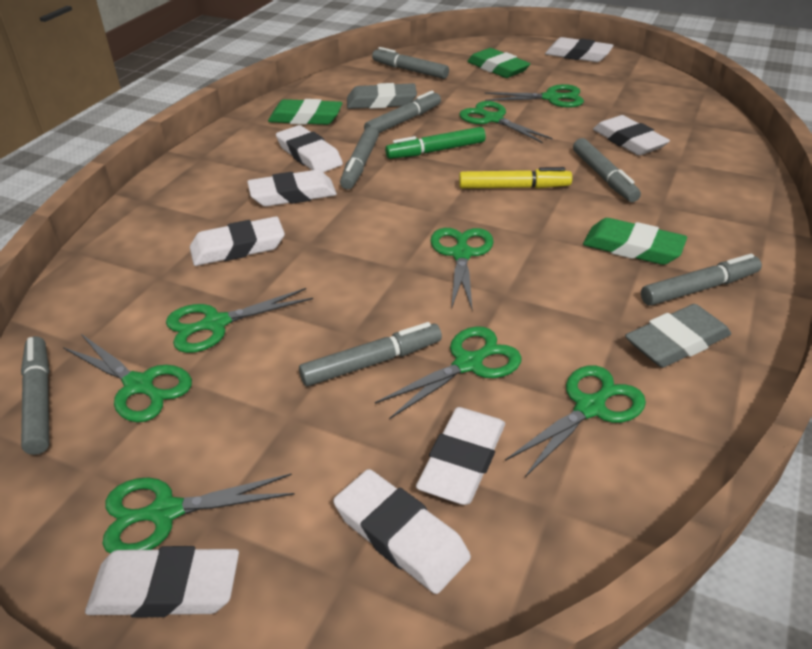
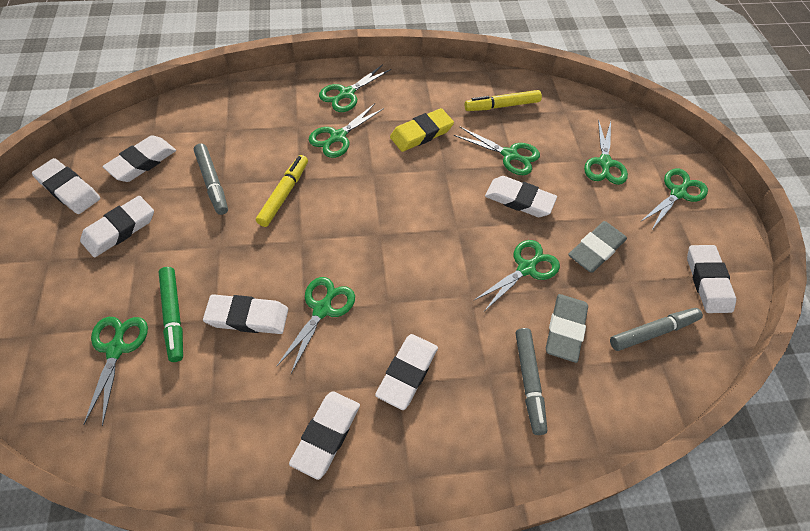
green eraser: 3 -> 0
grey marker: 7 -> 3
yellow eraser: 0 -> 1
yellow marker: 1 -> 2

